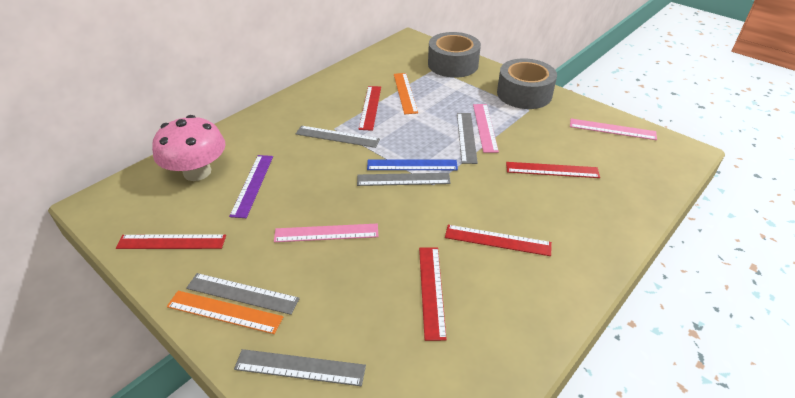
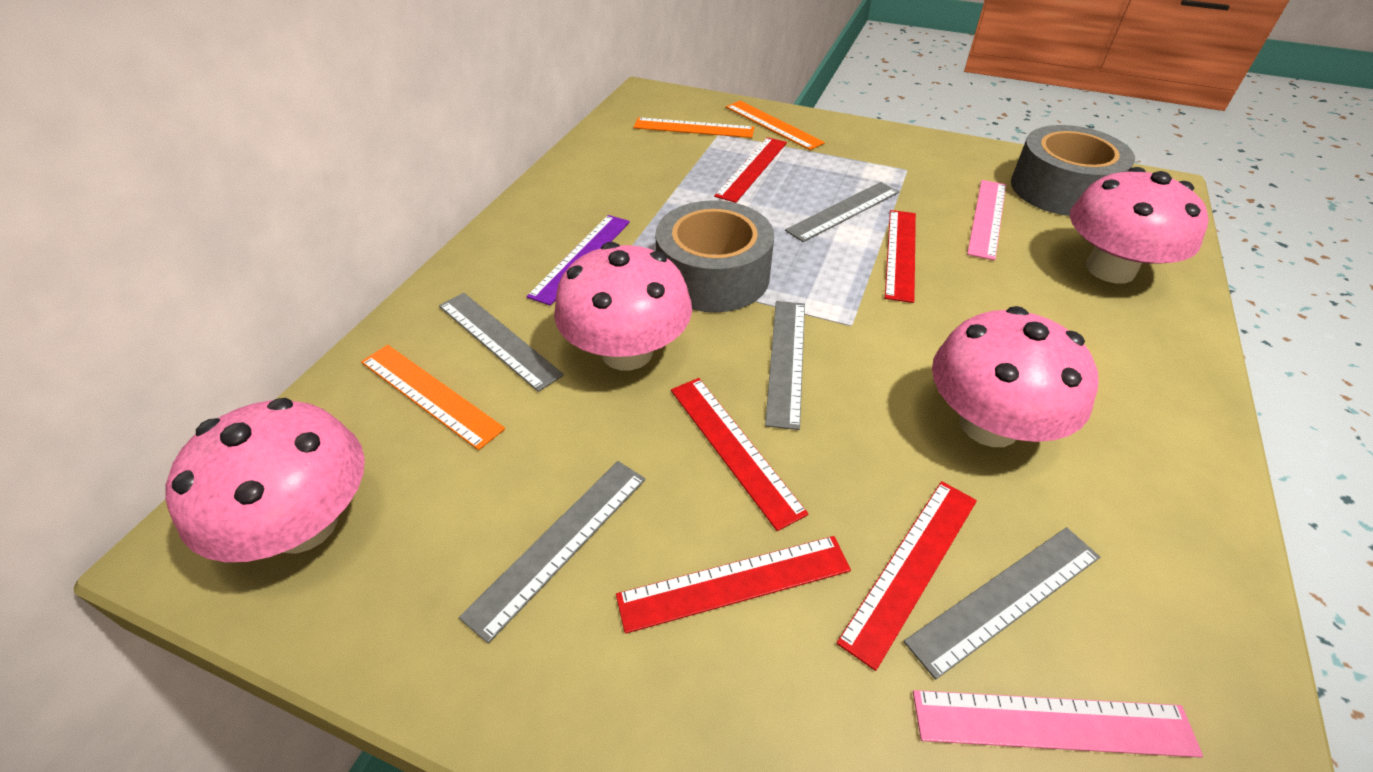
blue ruler: 1 -> 0
orange ruler: 2 -> 3
pink mushroom: 1 -> 4
pink ruler: 3 -> 2

